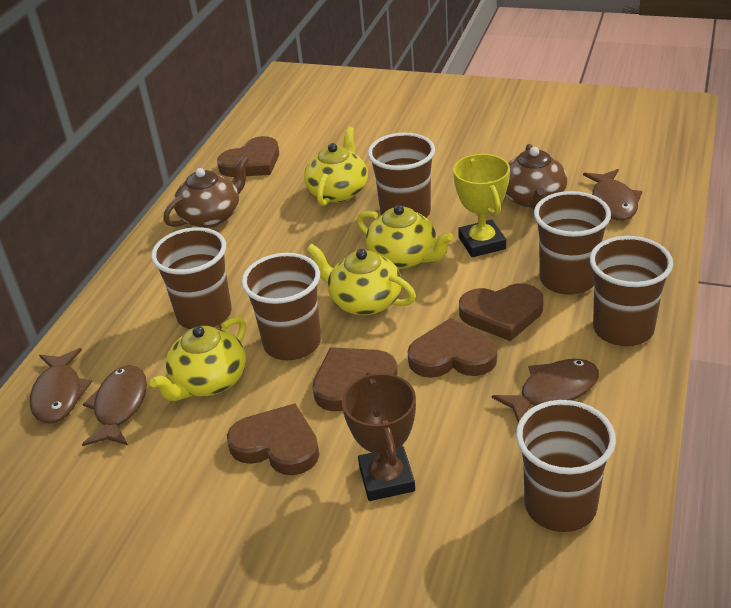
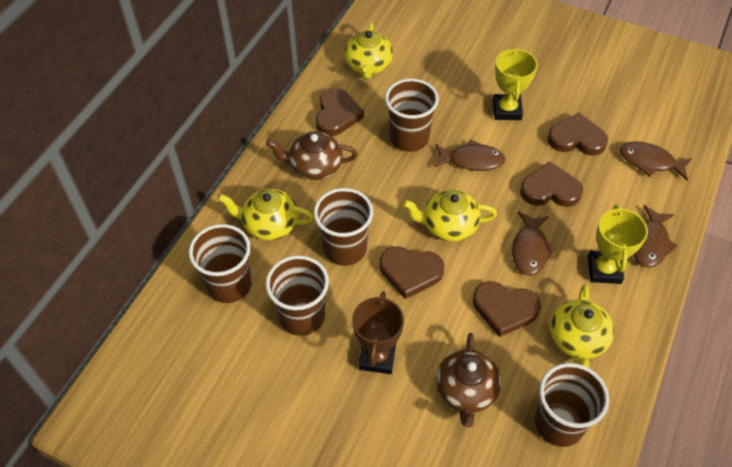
brown cup: 6 -> 5
yellow trophy: 1 -> 2

